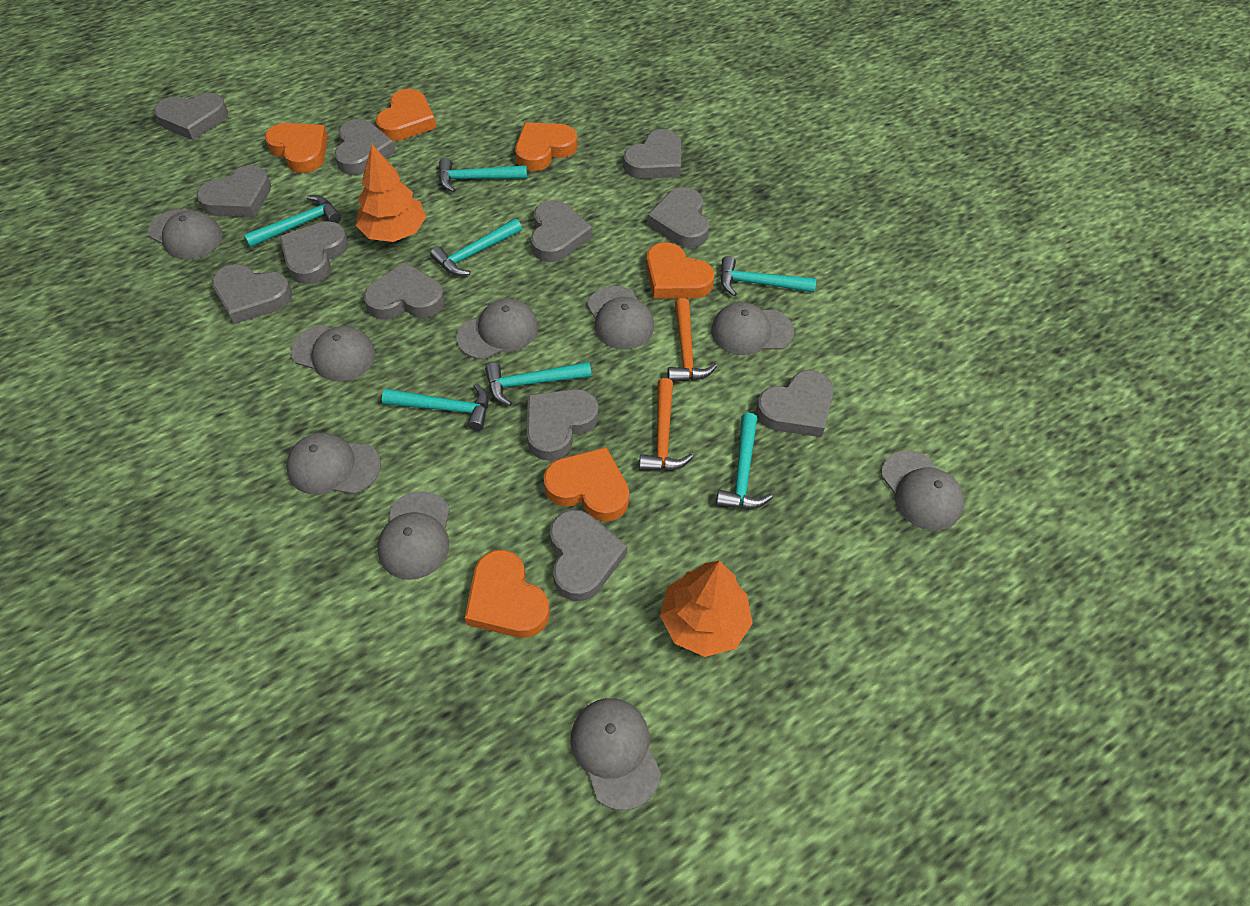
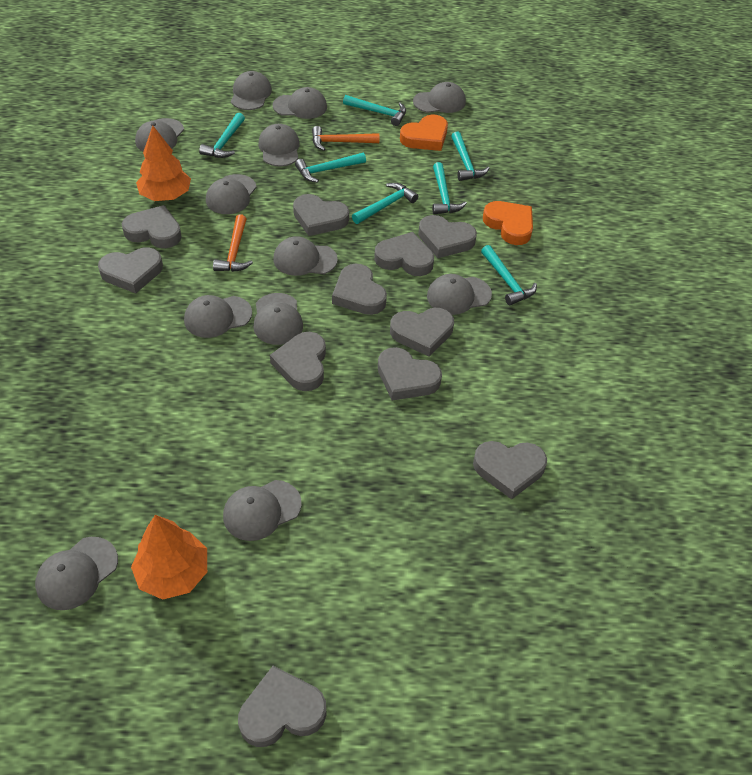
grey cap: 9 -> 12
grey heart: 12 -> 11
orange heart: 6 -> 2

